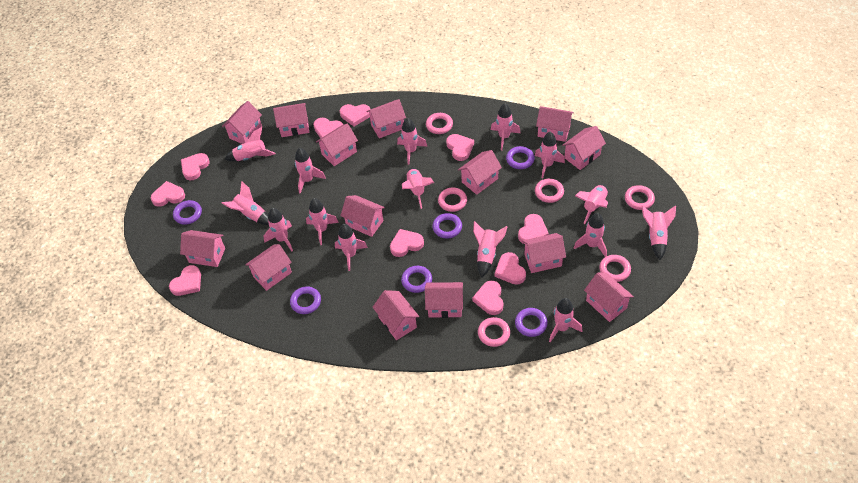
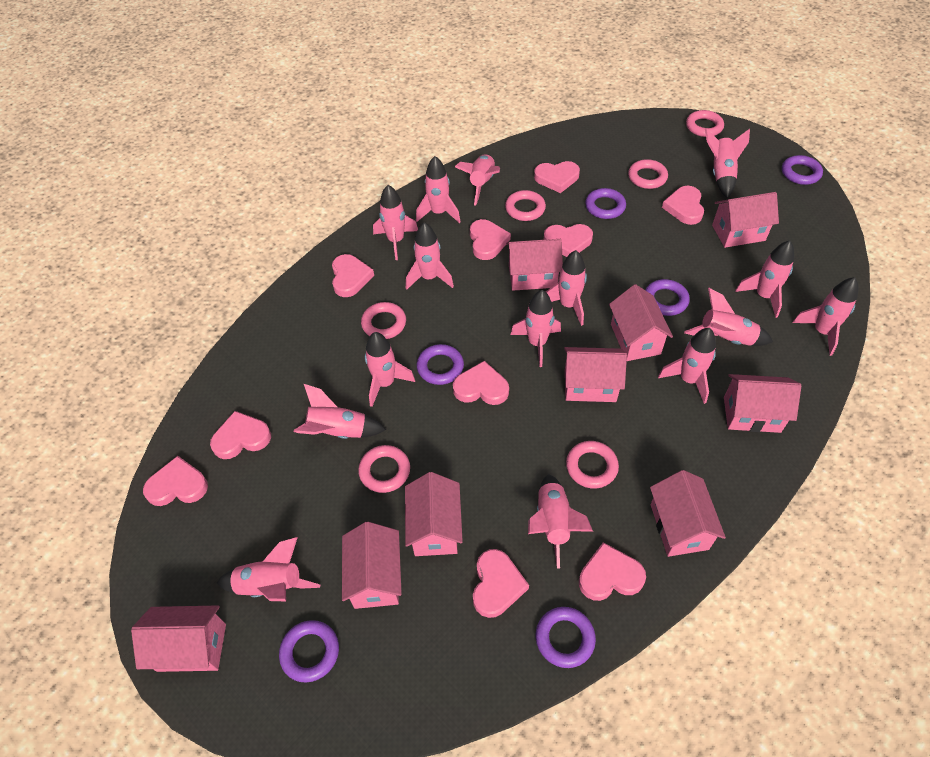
pink house: 14 -> 9

